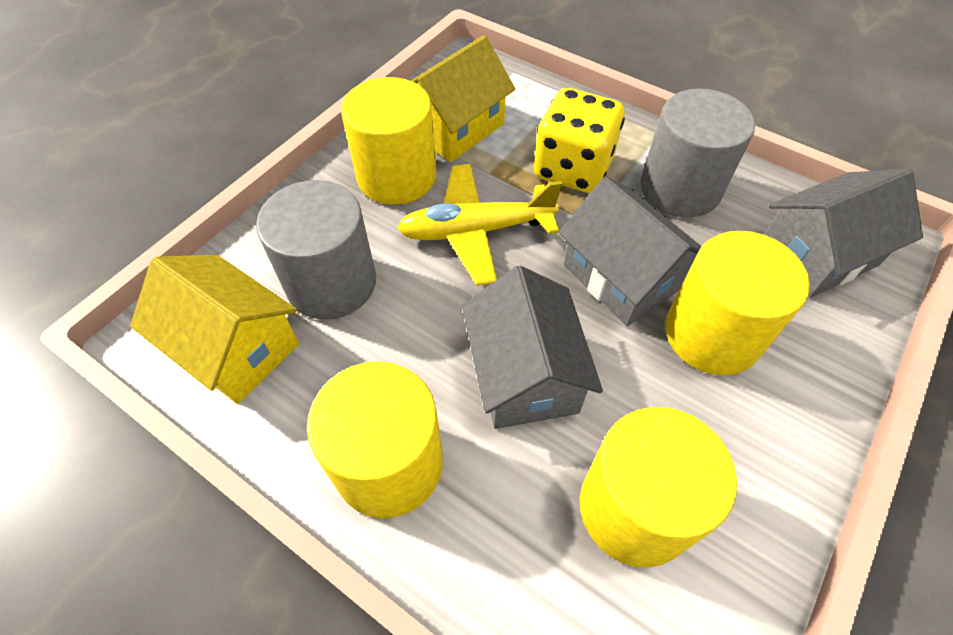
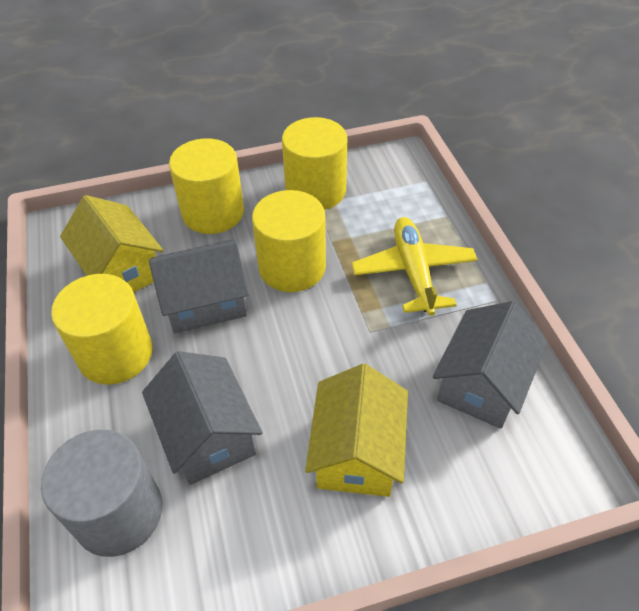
grey cylinder: 2 -> 1
yellow dice: 1 -> 0

